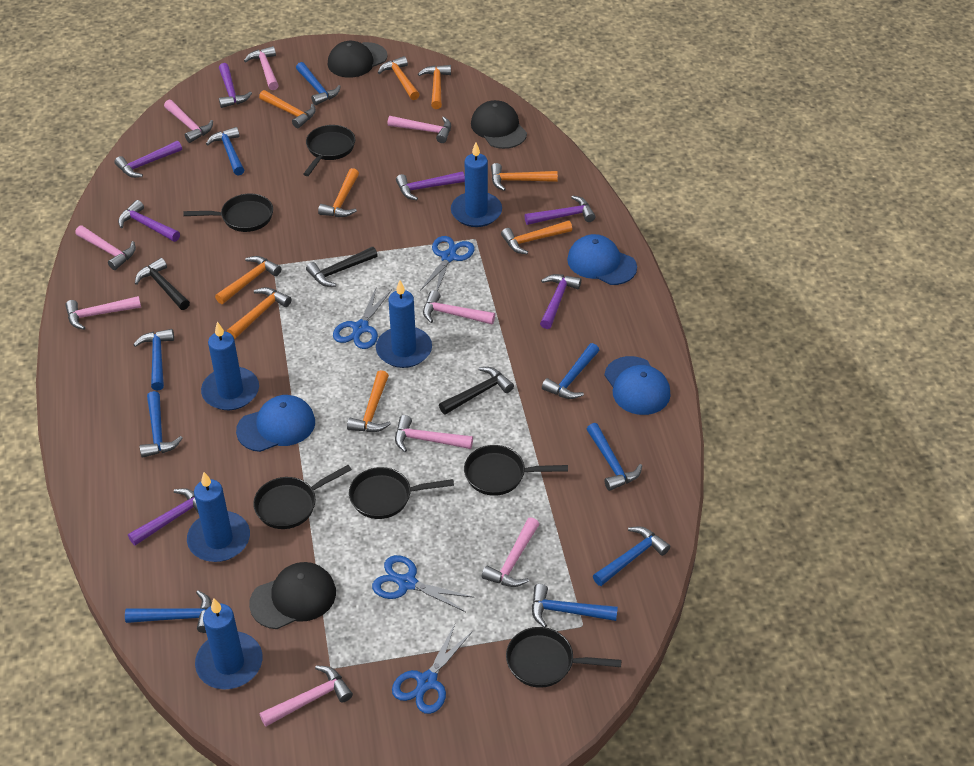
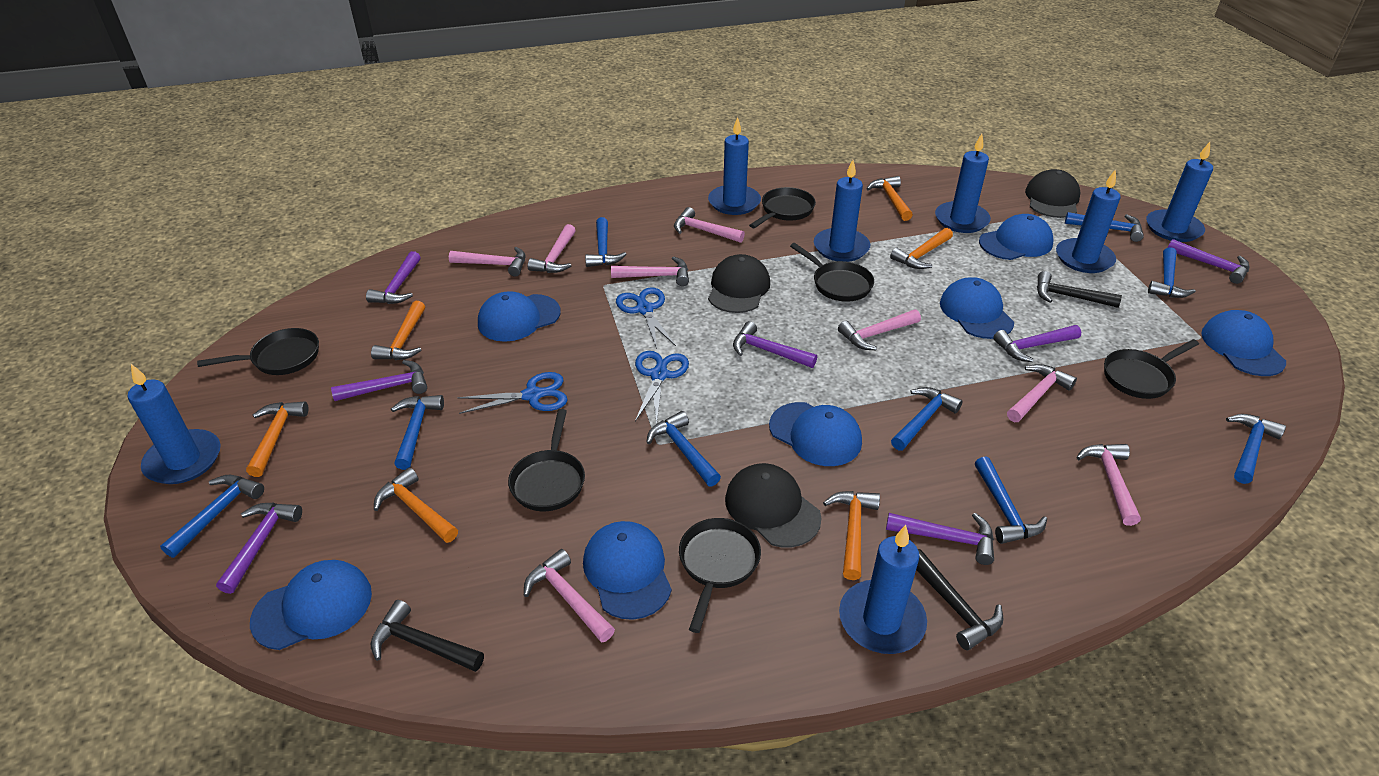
blue candle: 5 -> 7
blue cap: 3 -> 7
blue scissors: 4 -> 3
orange hammer: 9 -> 6
pink hammer: 9 -> 8

